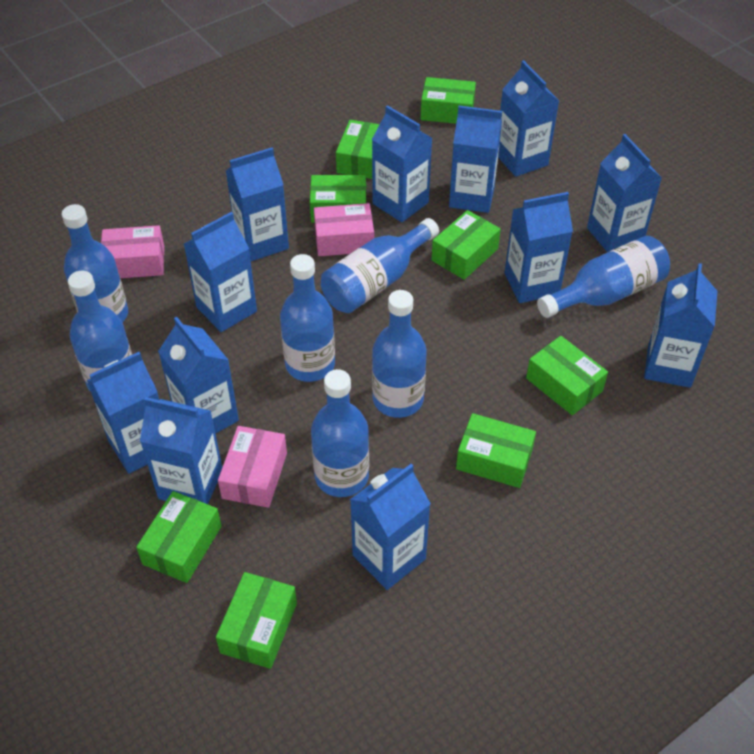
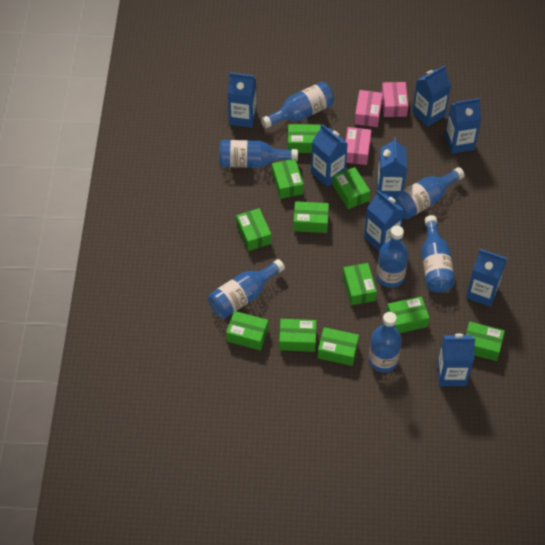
blue carton: 12 -> 8
green box: 8 -> 11

